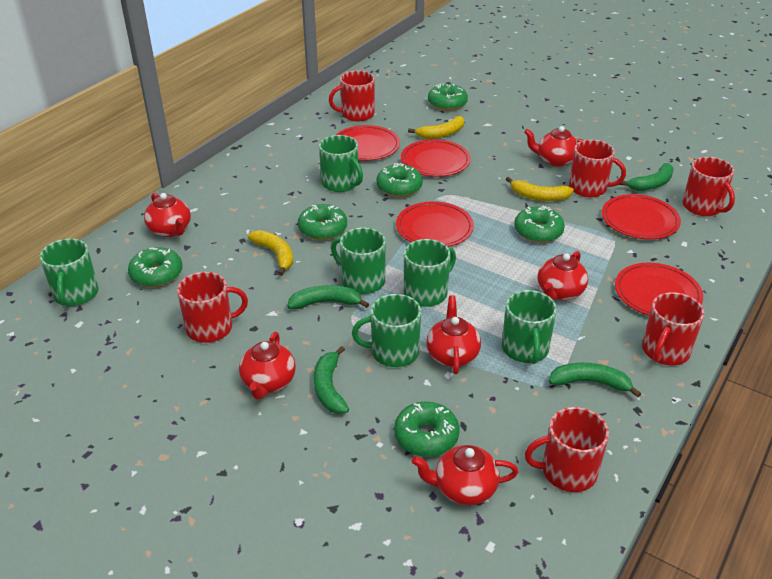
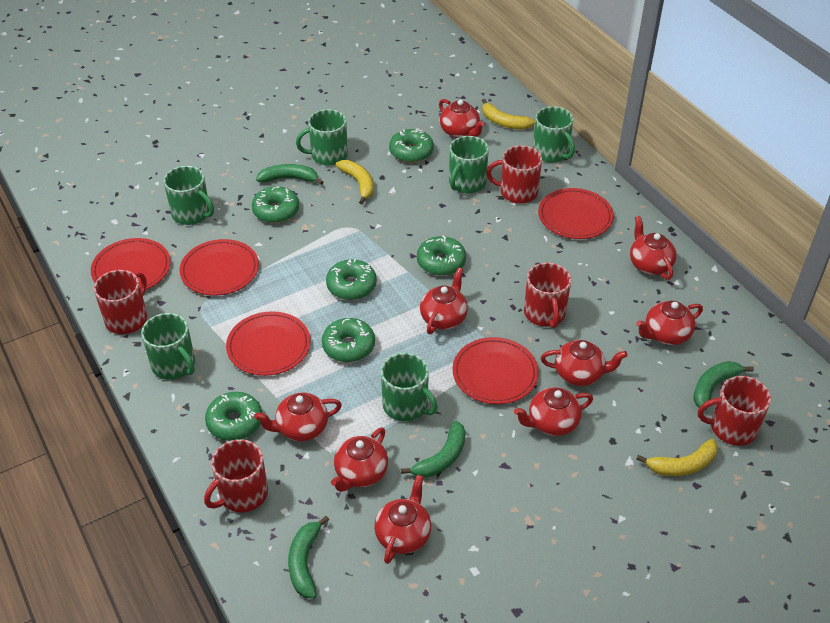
red mug: 6 -> 5
red teapot: 6 -> 9

